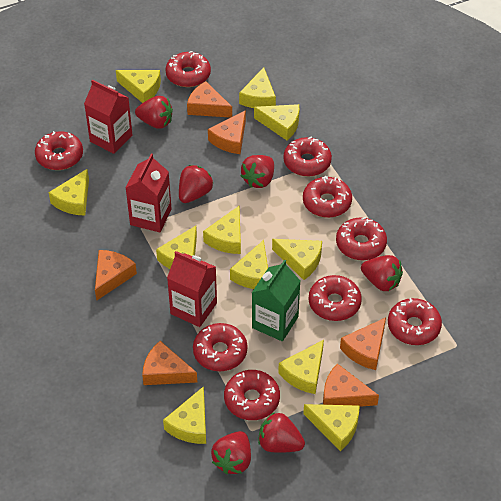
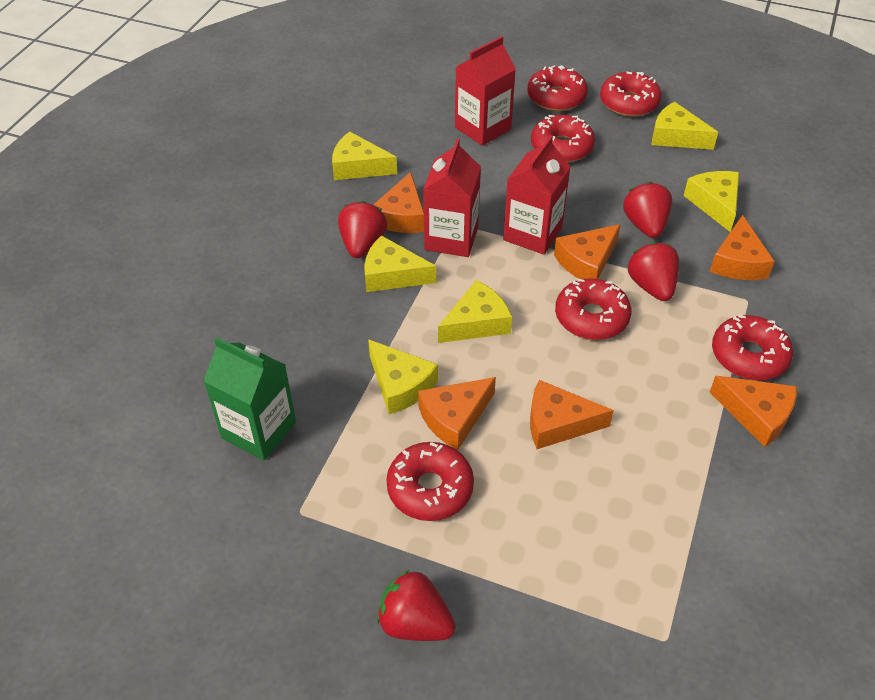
red donut: 9 -> 6
red strawberry: 6 -> 4
yellow cheese: 11 -> 6

